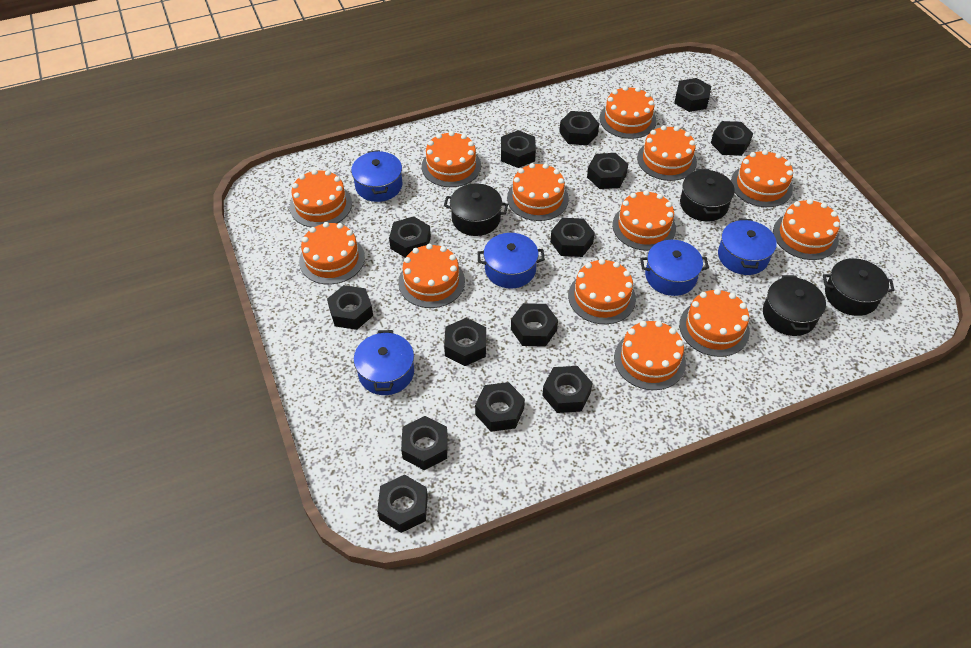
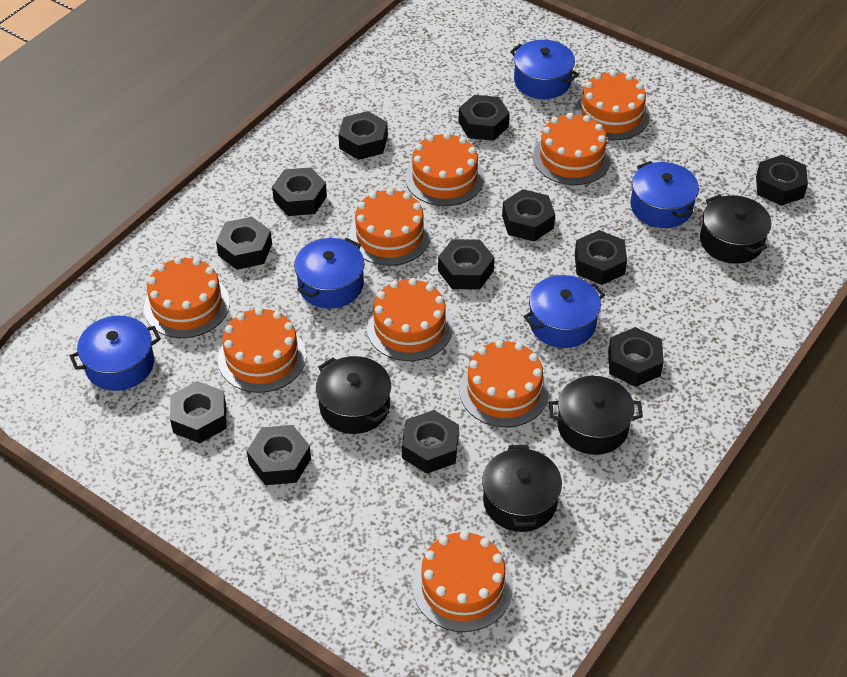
black nut: 14 -> 12
orange cake: 13 -> 9

